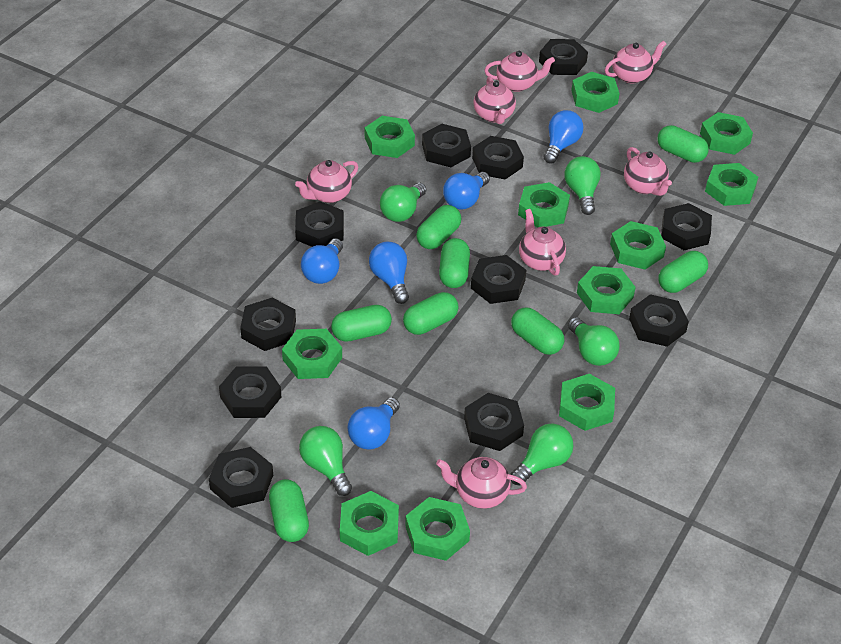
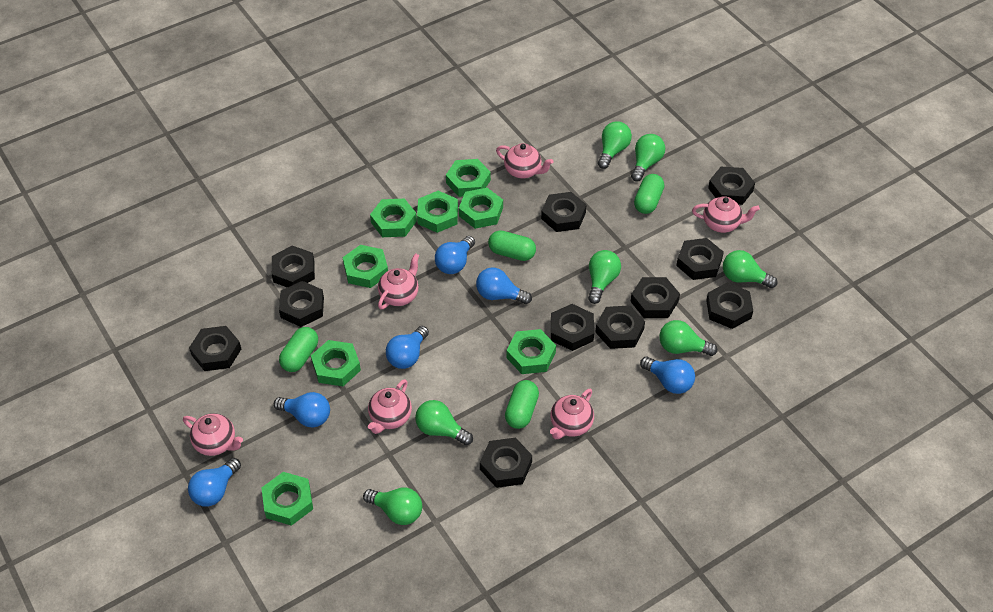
blue light bulb: 5 -> 6
green capsule: 8 -> 4
green light bulb: 5 -> 7
green nut: 11 -> 8
pink teapot: 7 -> 6

